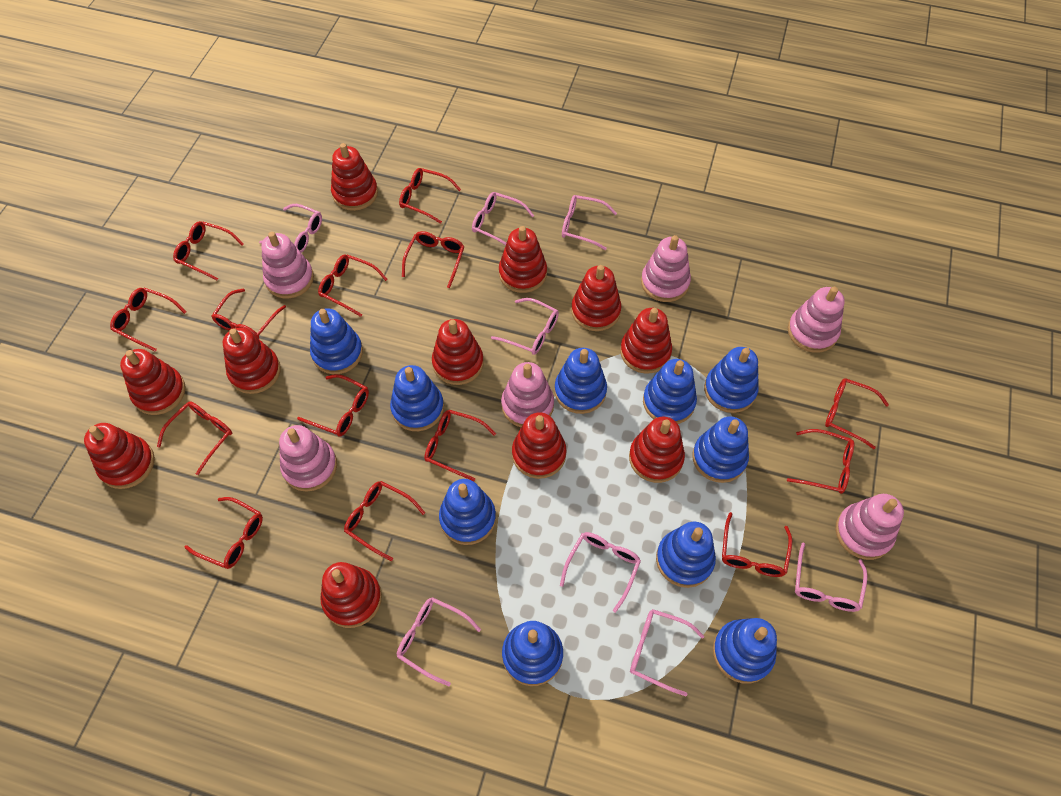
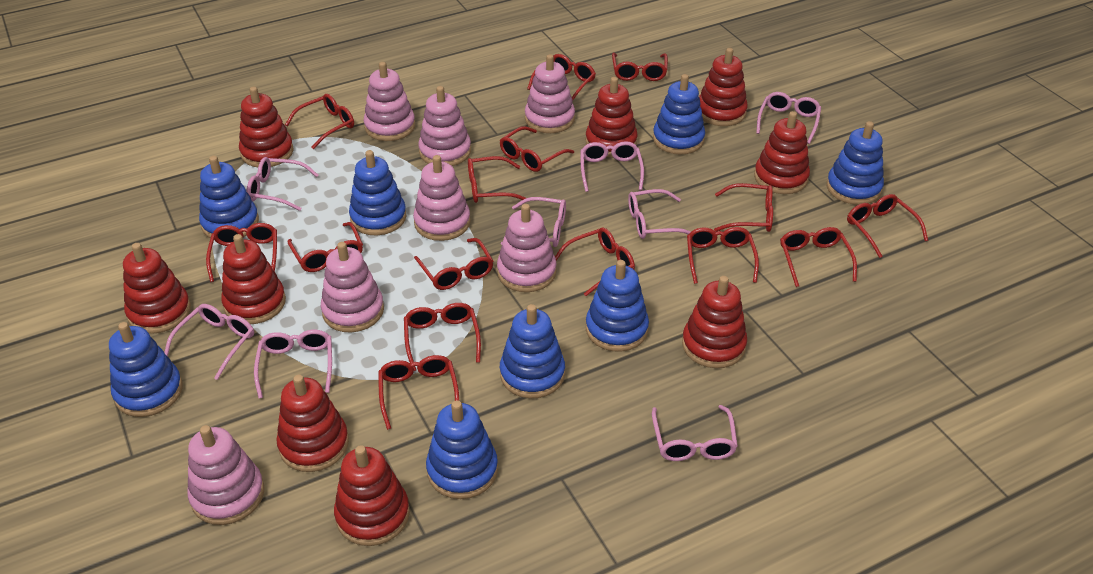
blue stacking toy: 10 -> 8
pink stacking toy: 6 -> 7
red glasses: 14 -> 15
red stacking toy: 11 -> 9

